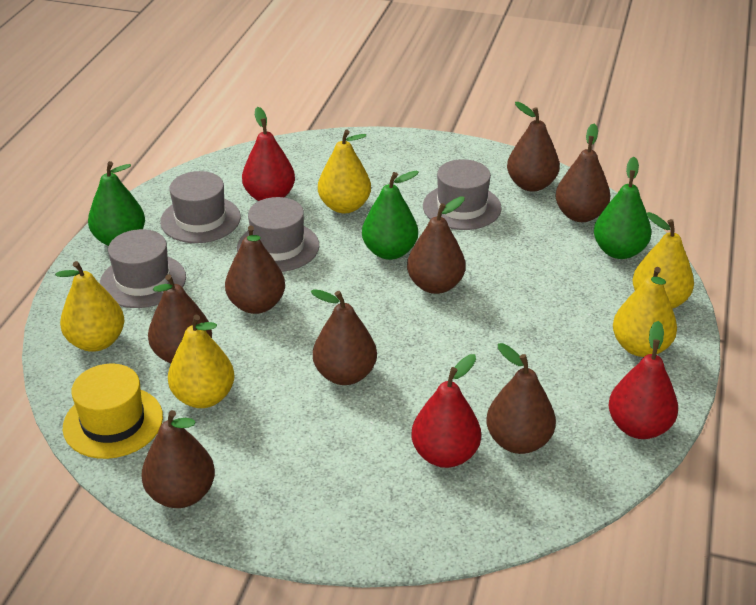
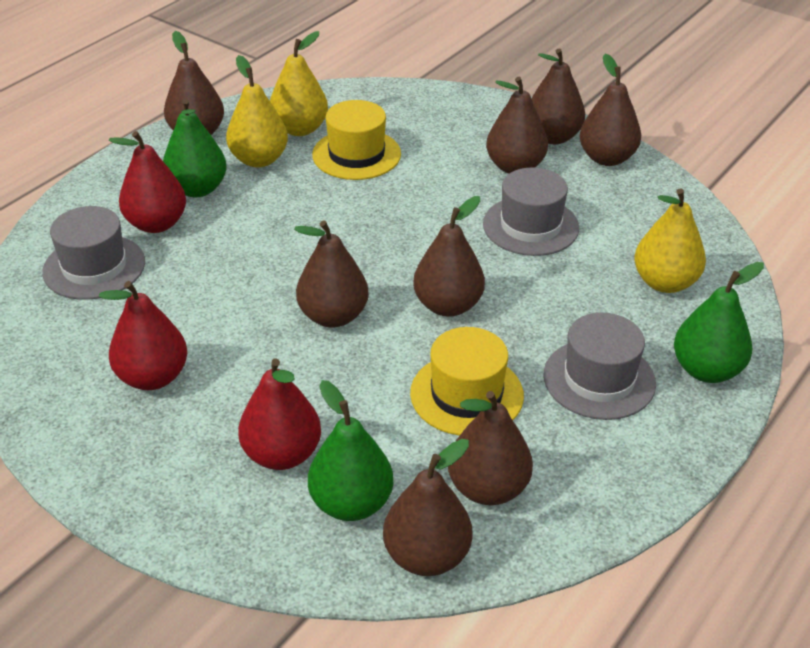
grey hat: 4 -> 3
yellow hat: 1 -> 2
yellow pear: 5 -> 3

